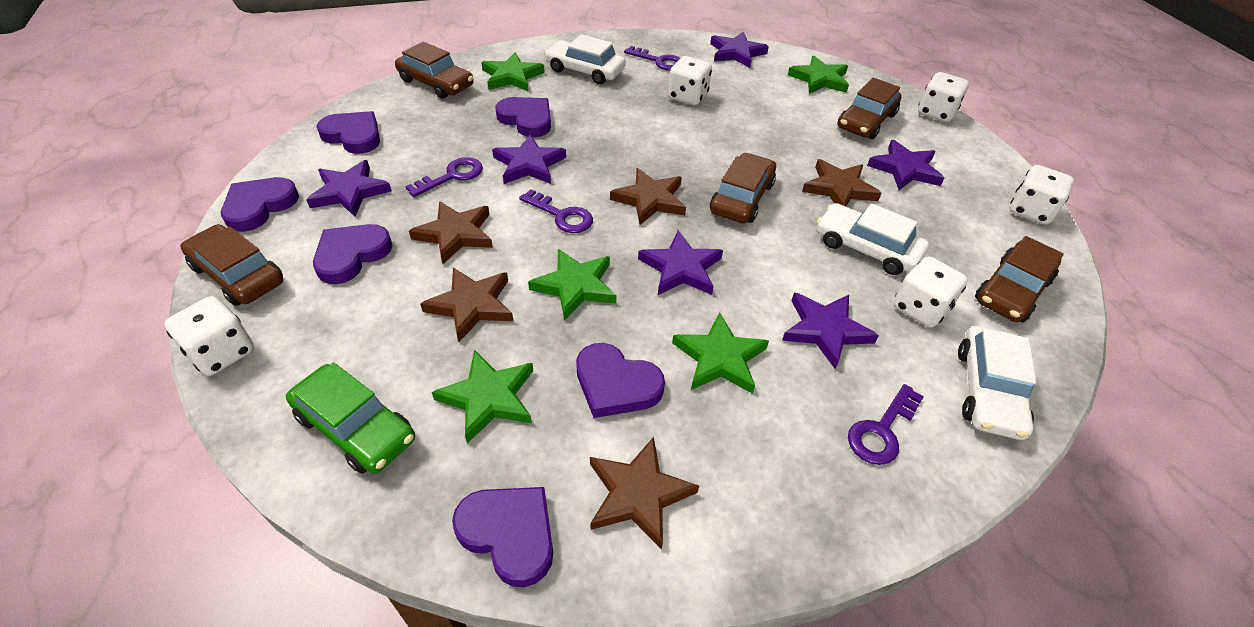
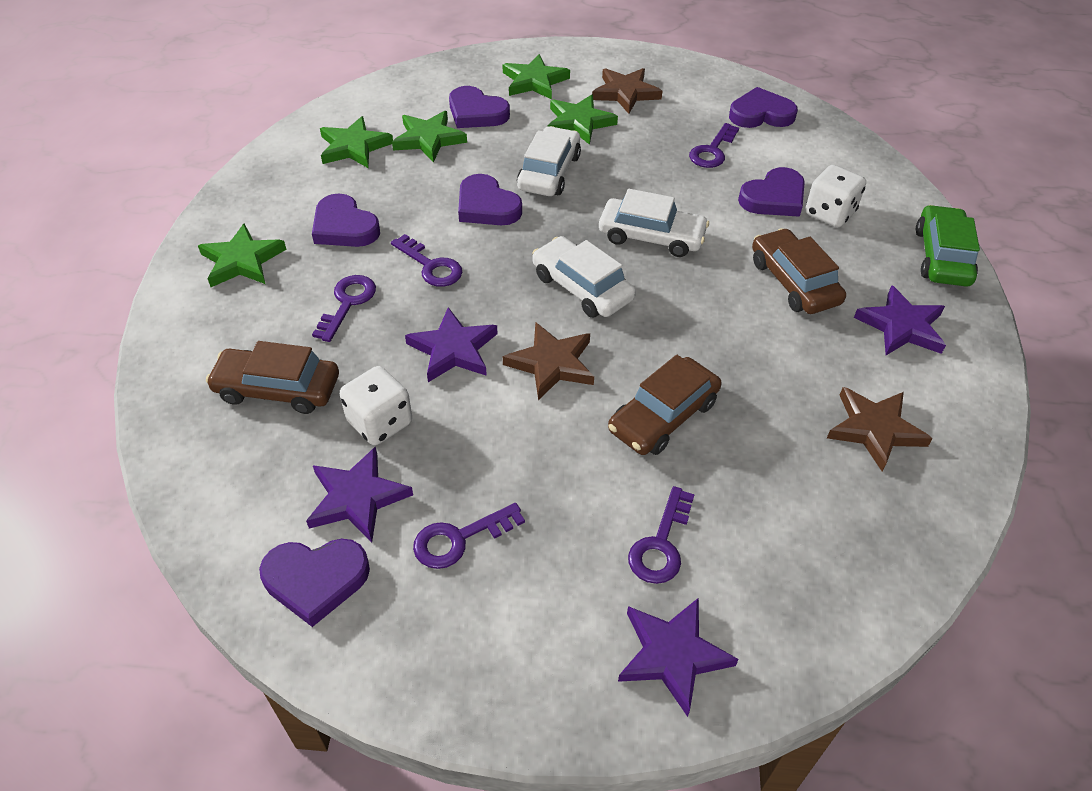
brown car: 5 -> 3
brown star: 5 -> 3
purple key: 4 -> 5
purple star: 6 -> 4
white dice: 5 -> 2

